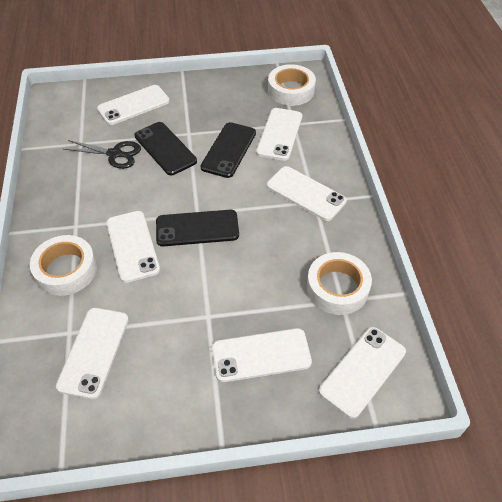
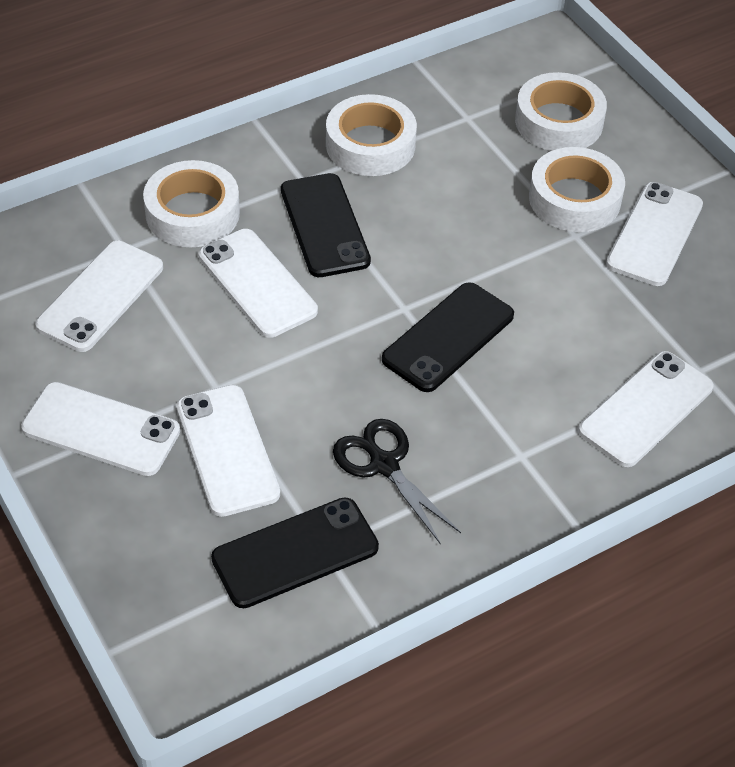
white phone: 7 -> 6
white tape: 3 -> 4

